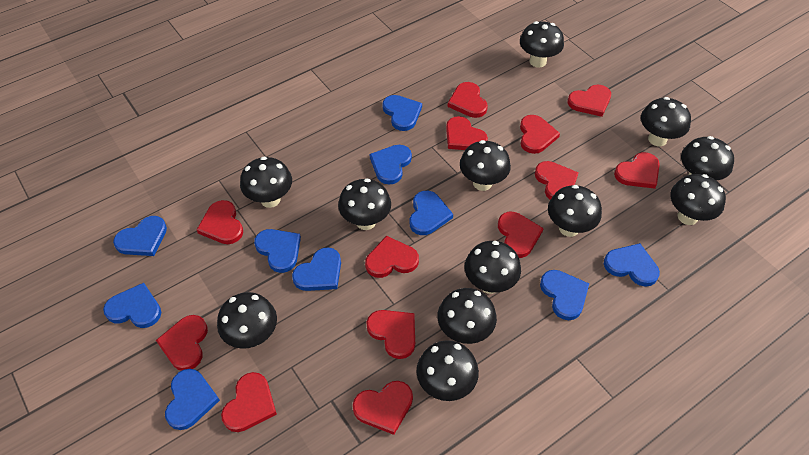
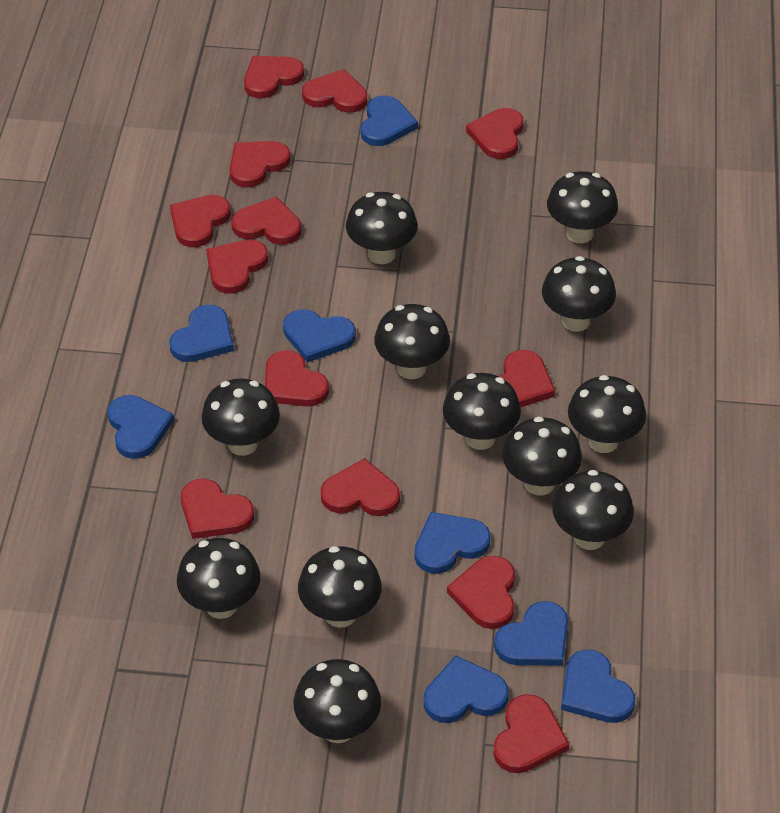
blue heart: 10 -> 8

